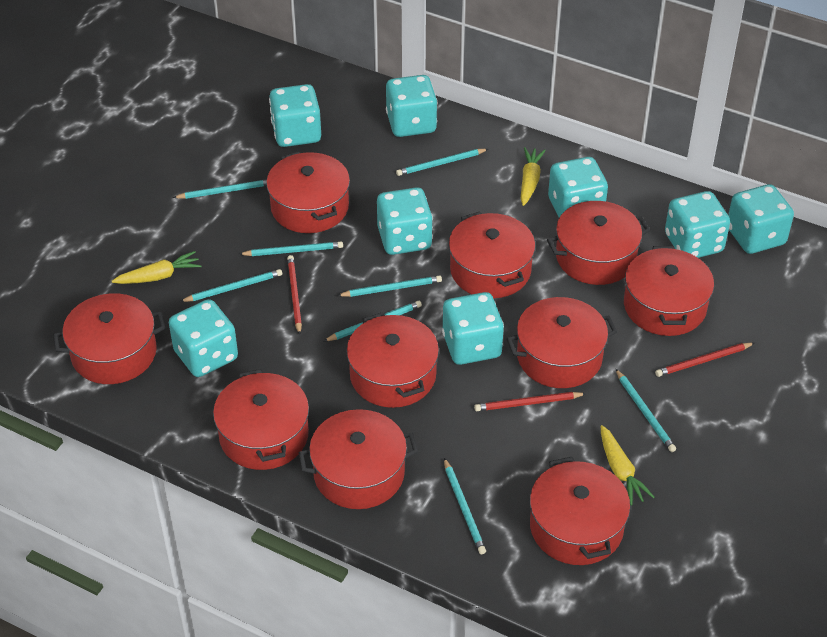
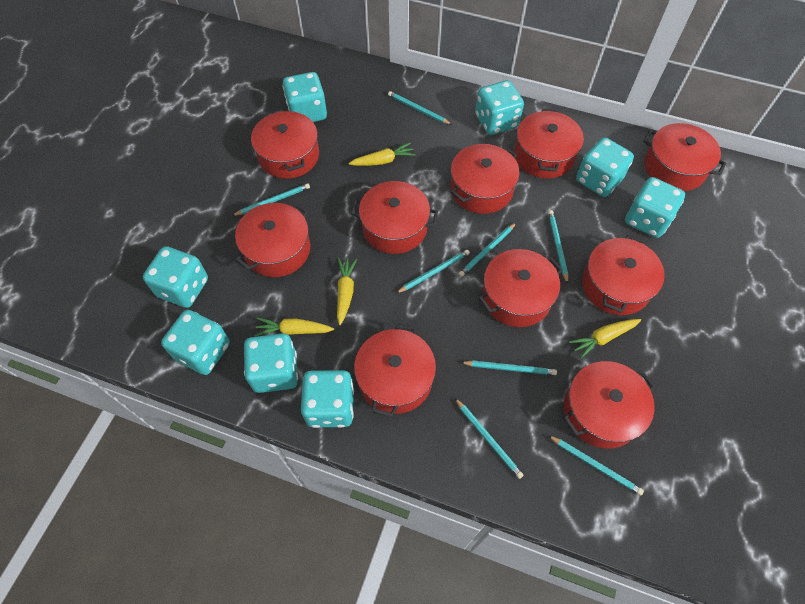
red pencil: 3 -> 0
yellow carrot: 3 -> 4

